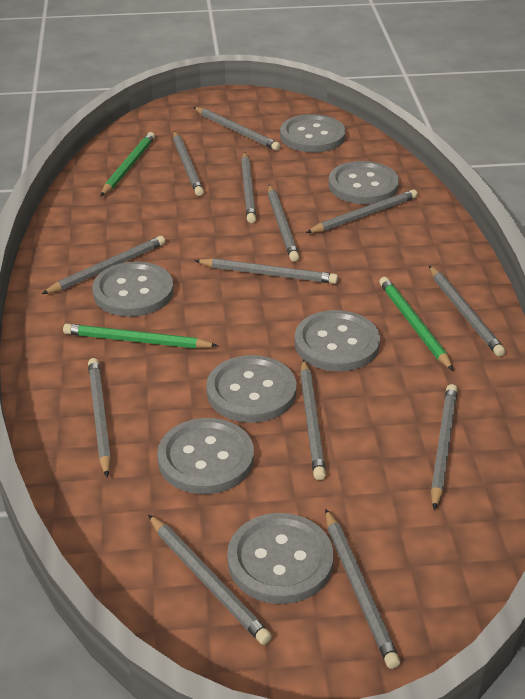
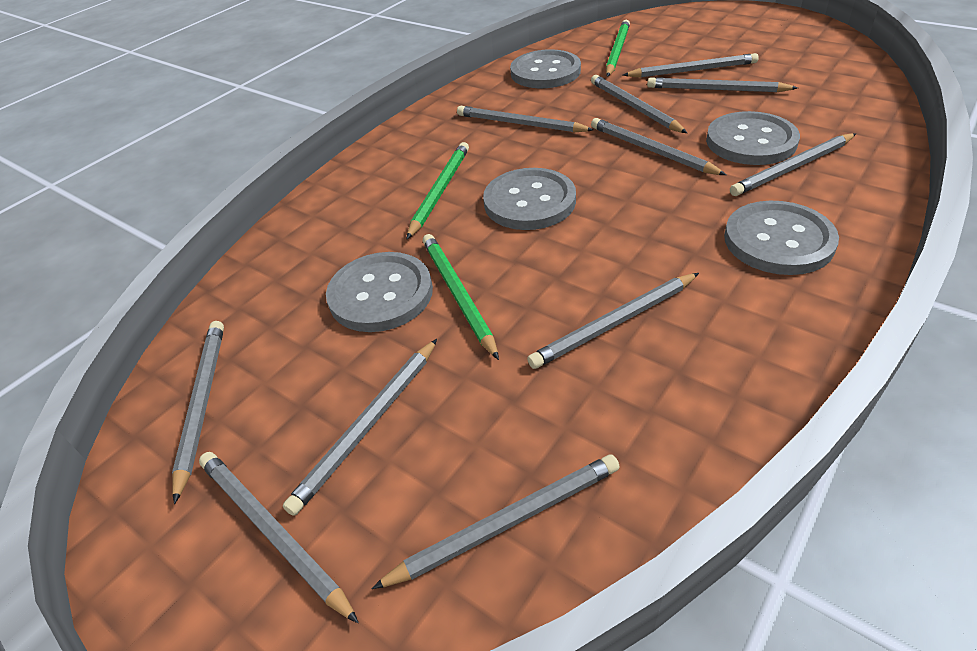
grey button: 7 -> 5
grey pencil: 13 -> 11

